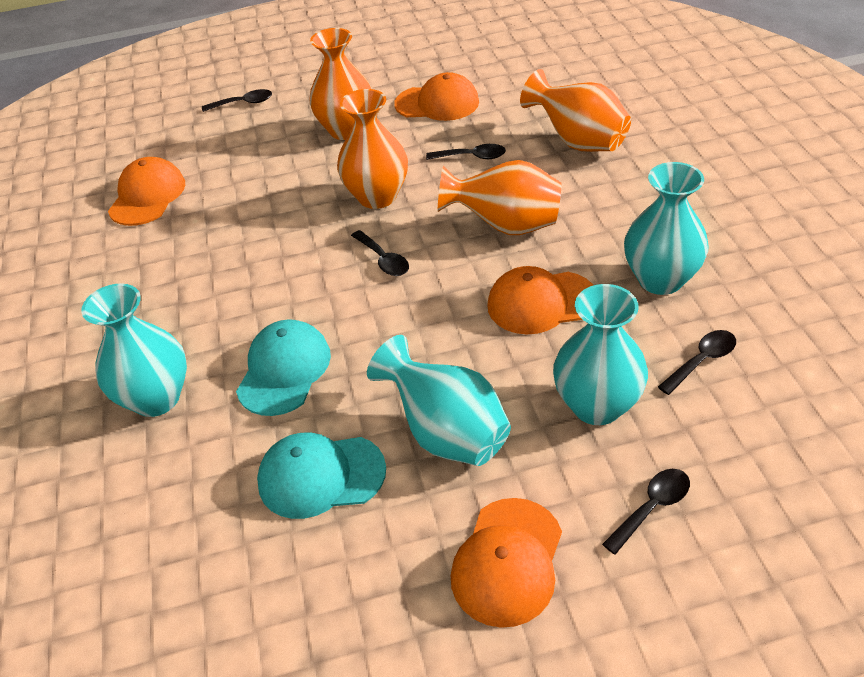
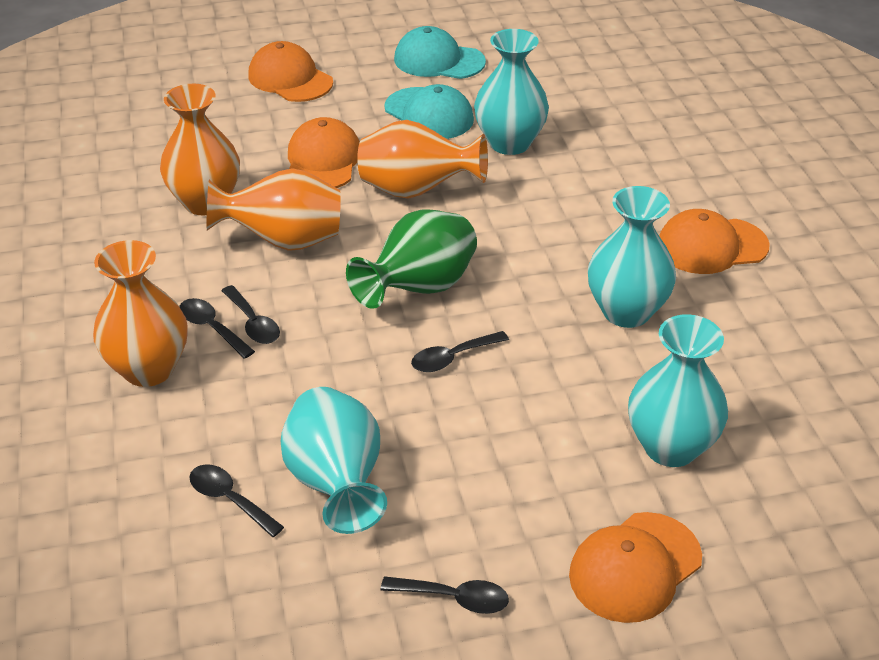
green vase: 0 -> 1

